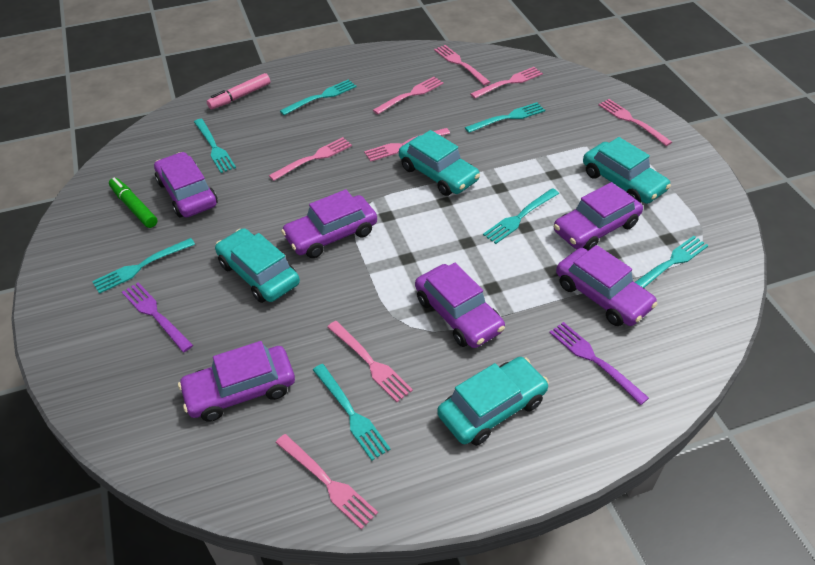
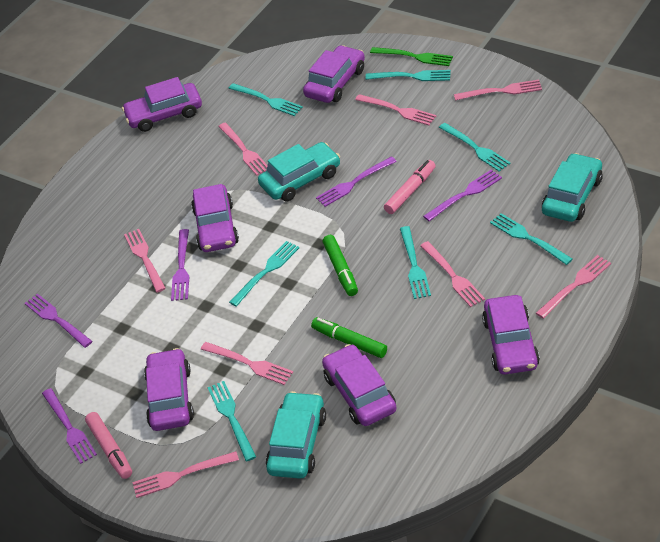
green fork: 0 -> 1
green marker: 1 -> 2
pink marker: 1 -> 2
purple fork: 2 -> 5
turquoise car: 4 -> 3

